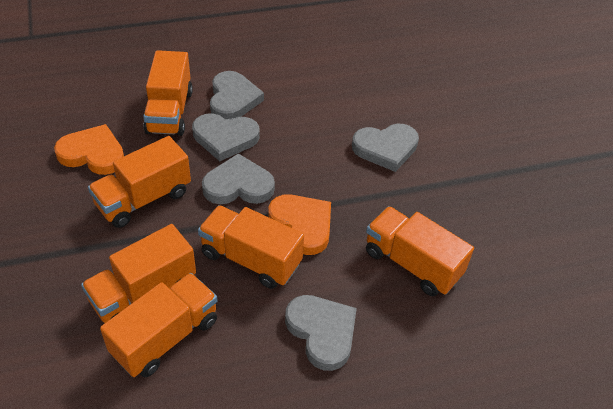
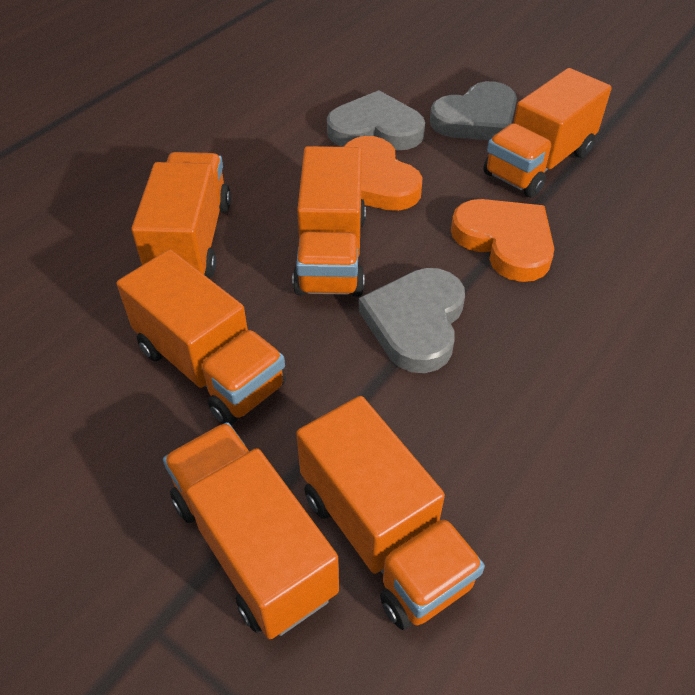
grey heart: 5 -> 3

